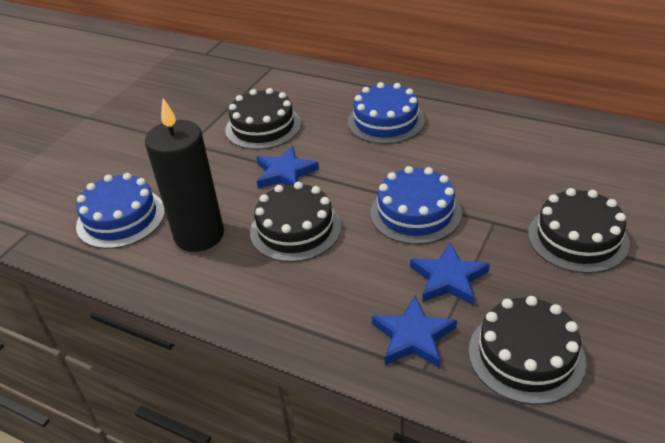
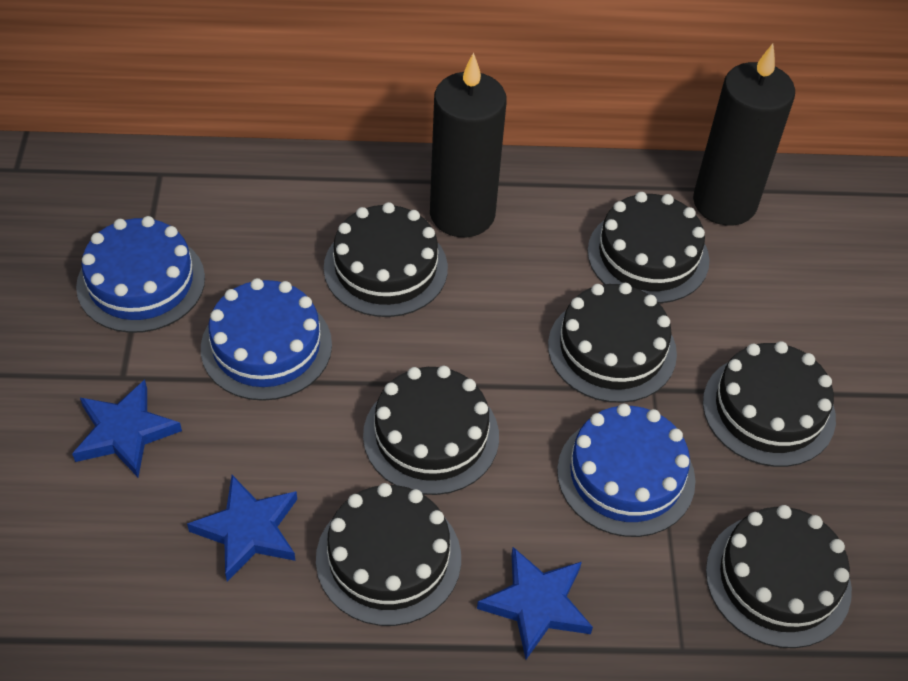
black cake: 4 -> 7
black candle: 1 -> 2

